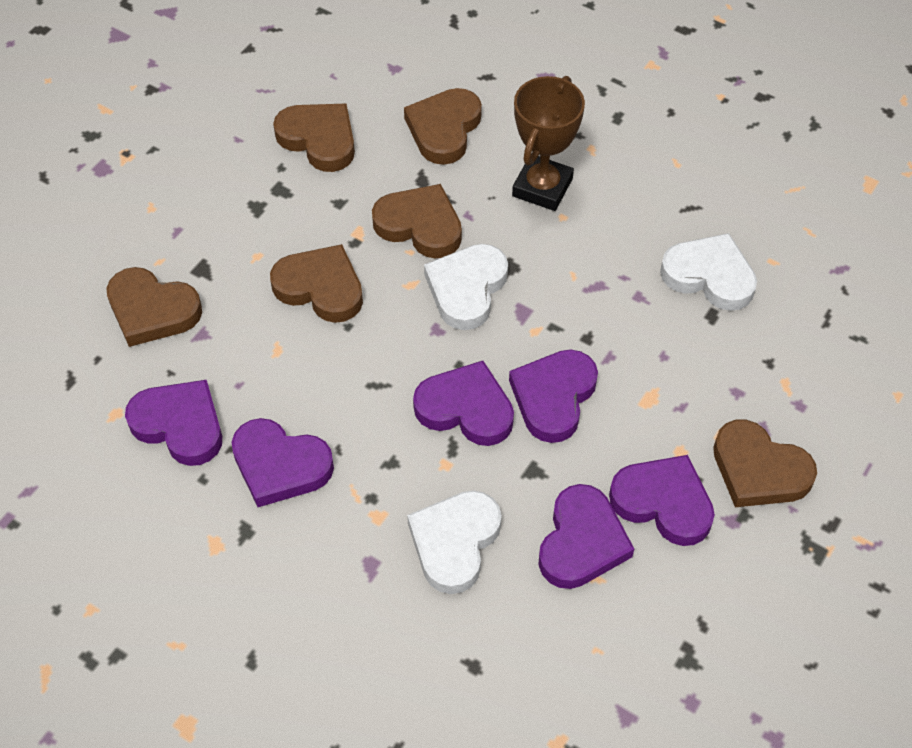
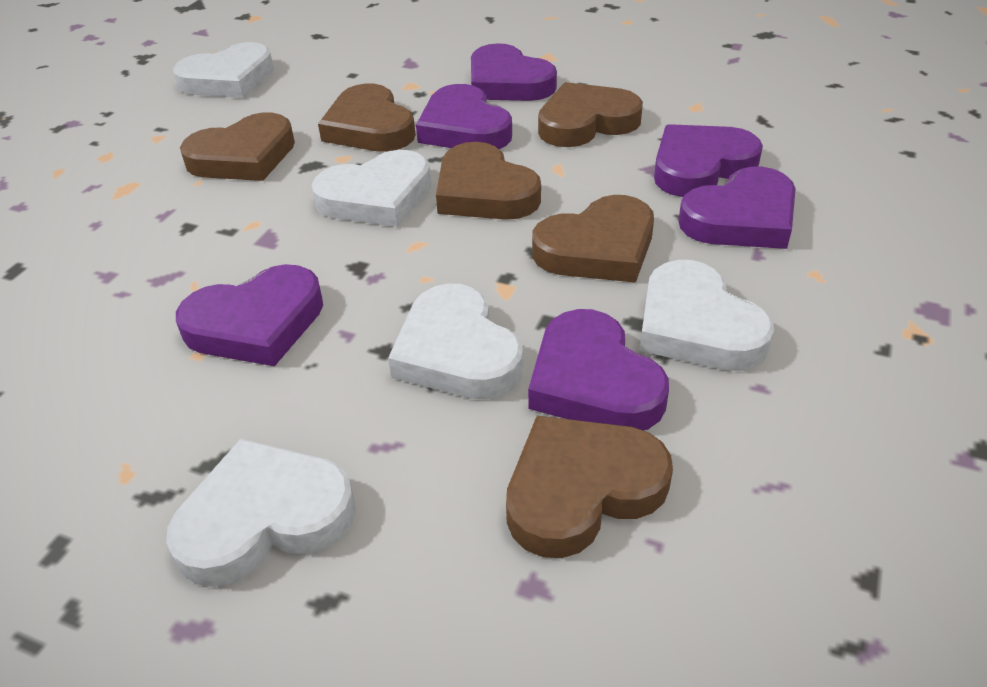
brown trophy: 1 -> 0
white heart: 3 -> 5

